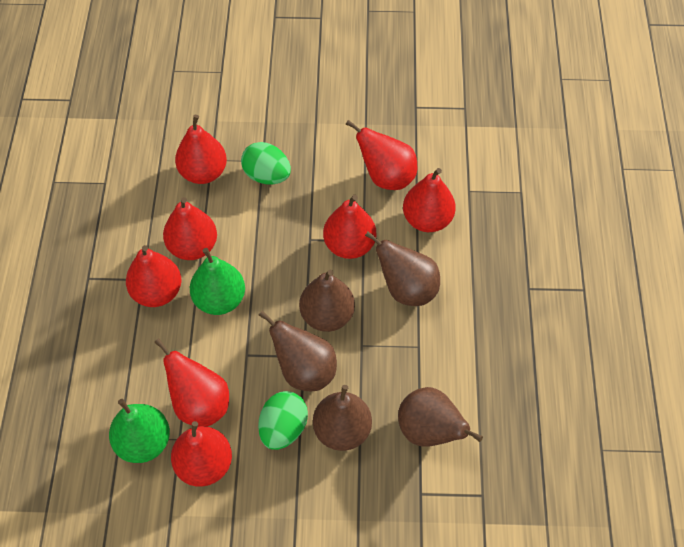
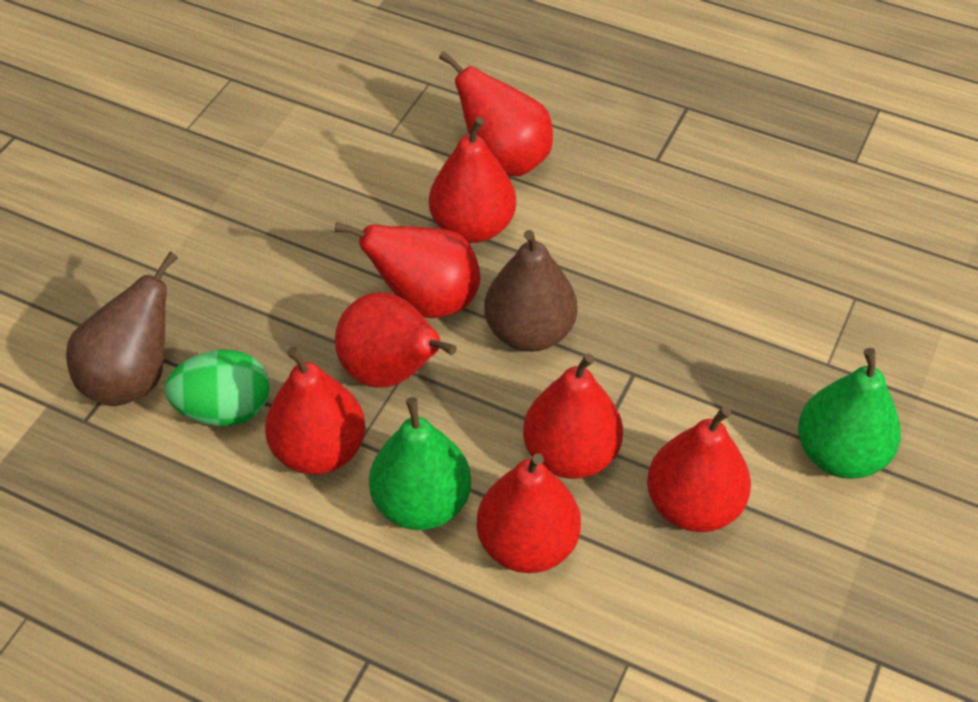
brown pear: 5 -> 2
green egg: 2 -> 1

